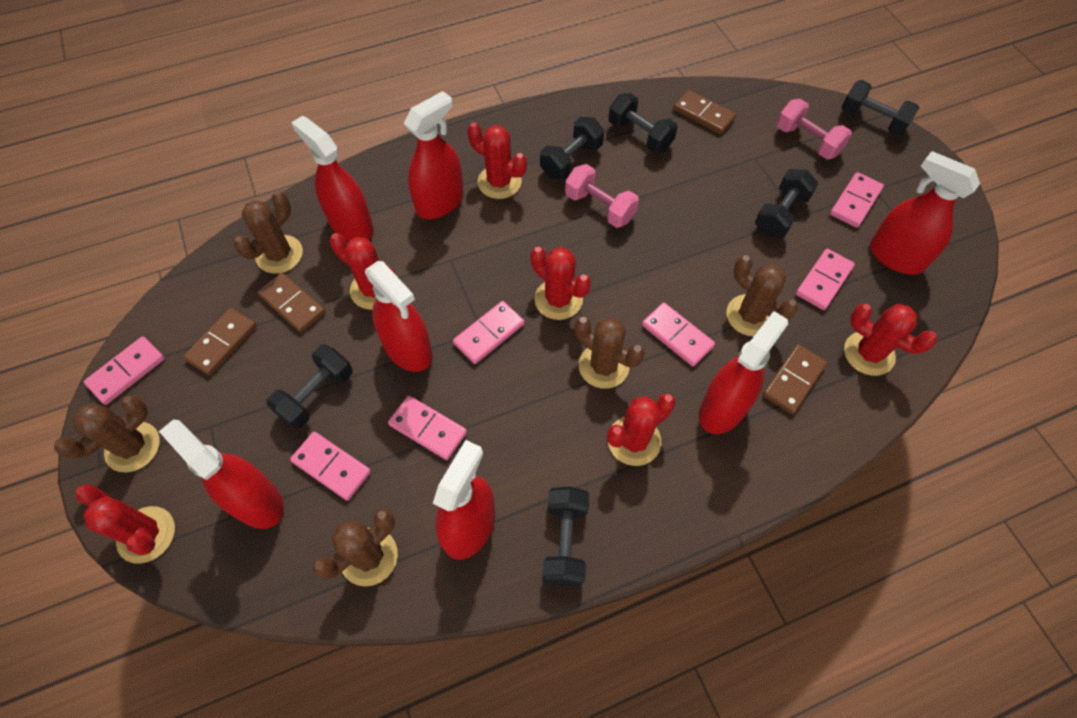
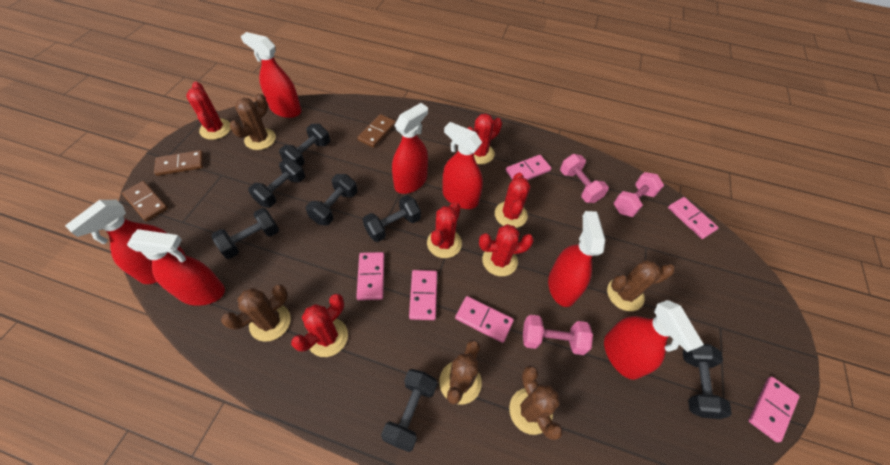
black dumbbell: 6 -> 7
brown domino: 4 -> 3
pink domino: 7 -> 6
pink dumbbell: 2 -> 3

